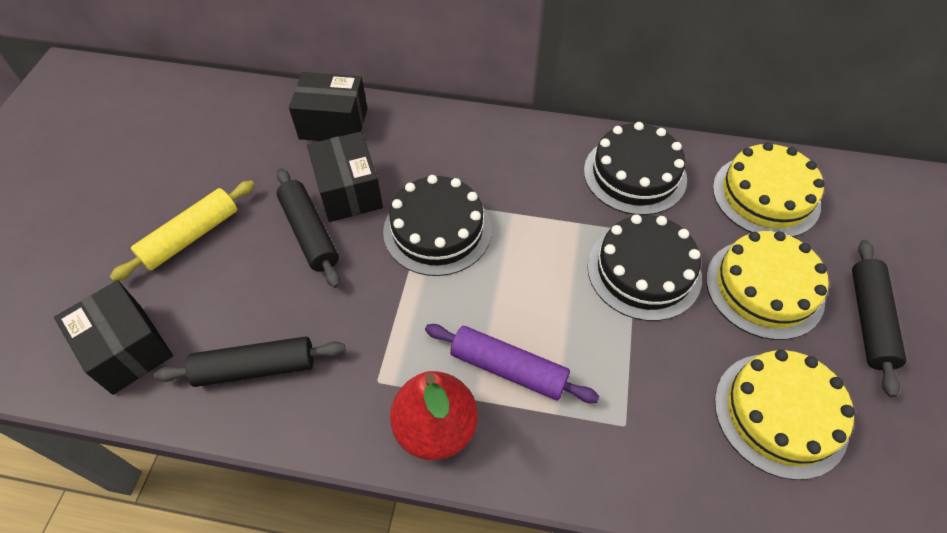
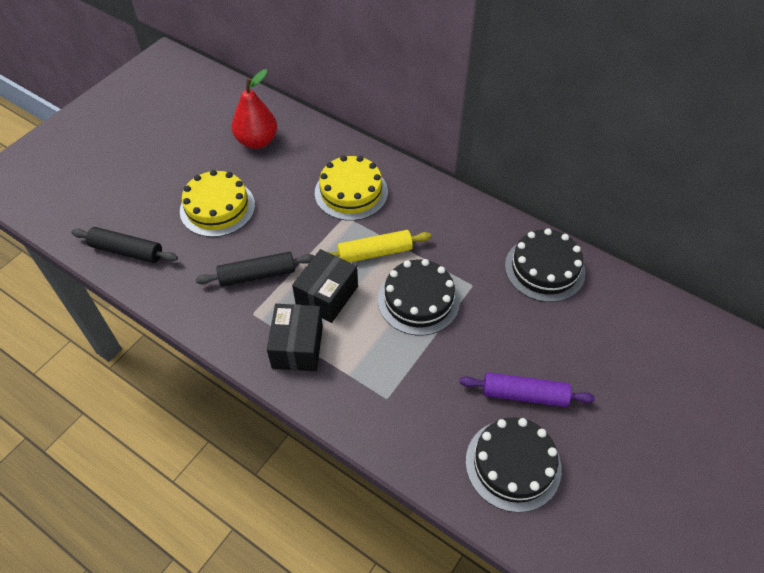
black box: 3 -> 2
black rolling pin: 3 -> 2
yellow cake: 3 -> 2

